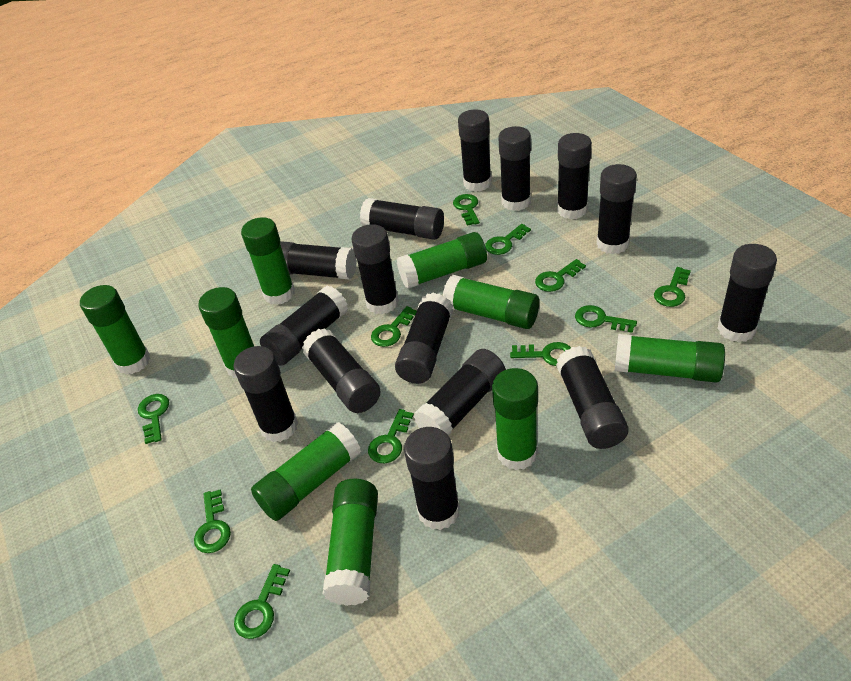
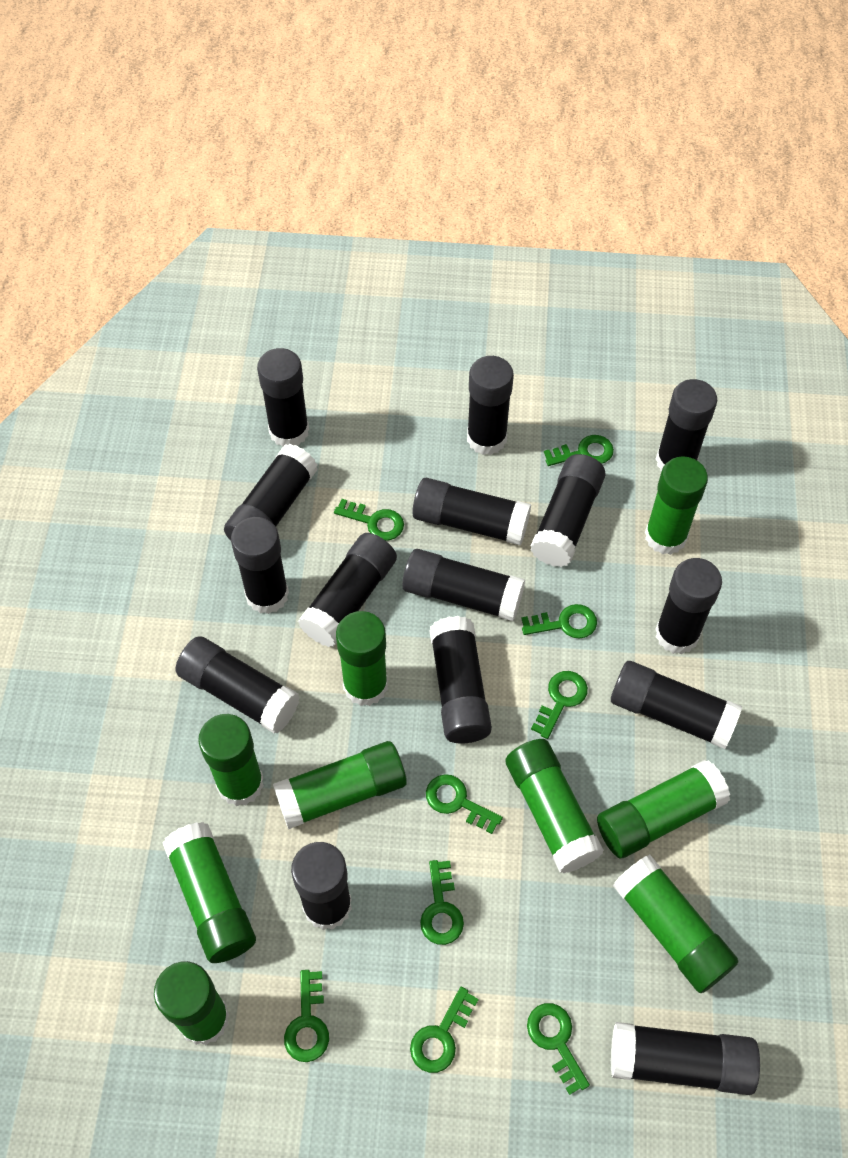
green key: 11 -> 9

